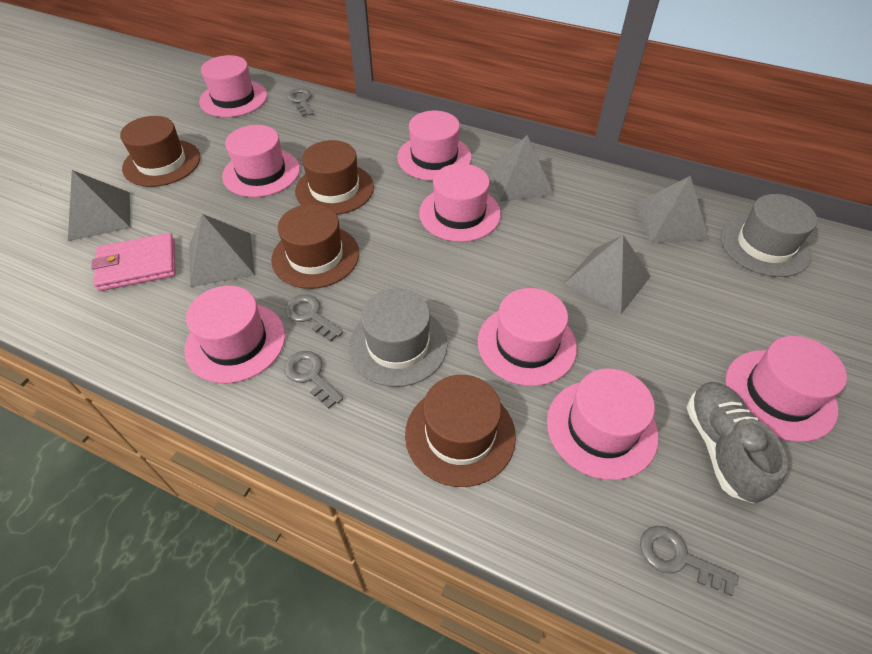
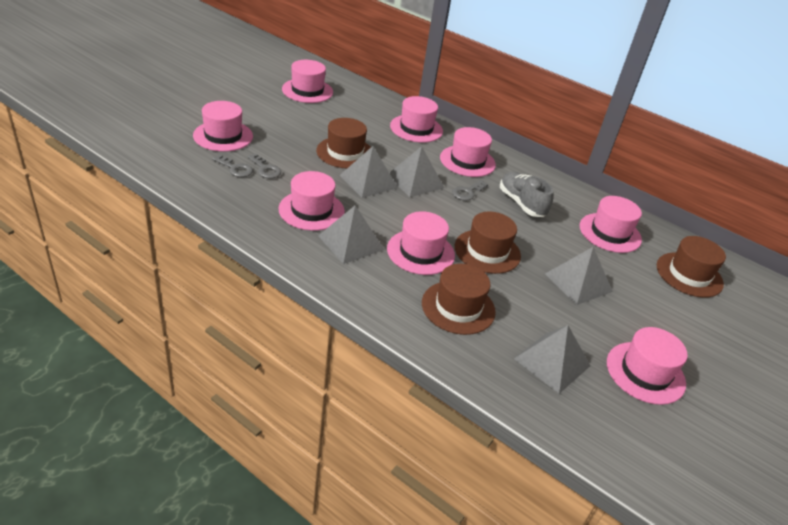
grey hat: 2 -> 0
grey key: 4 -> 3
pink wallet: 1 -> 0

